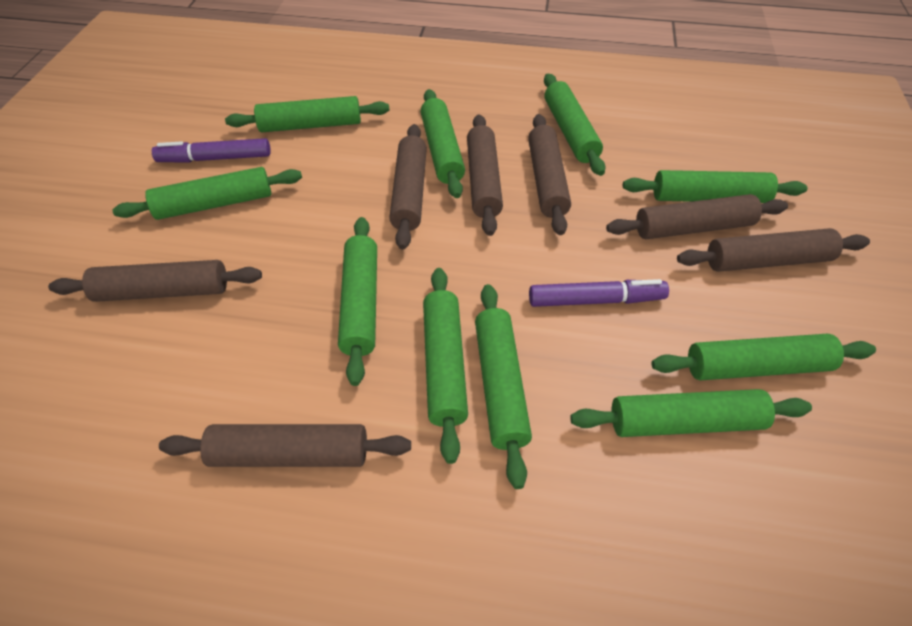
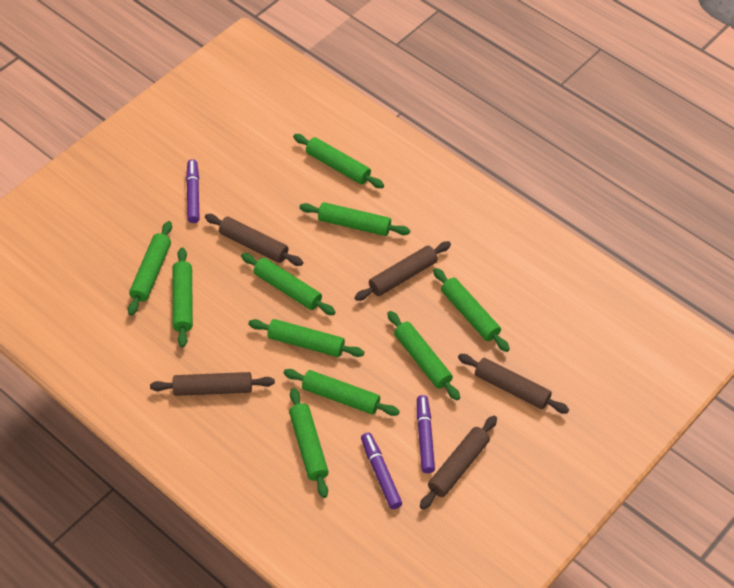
brown rolling pin: 7 -> 5
purple marker: 2 -> 3

